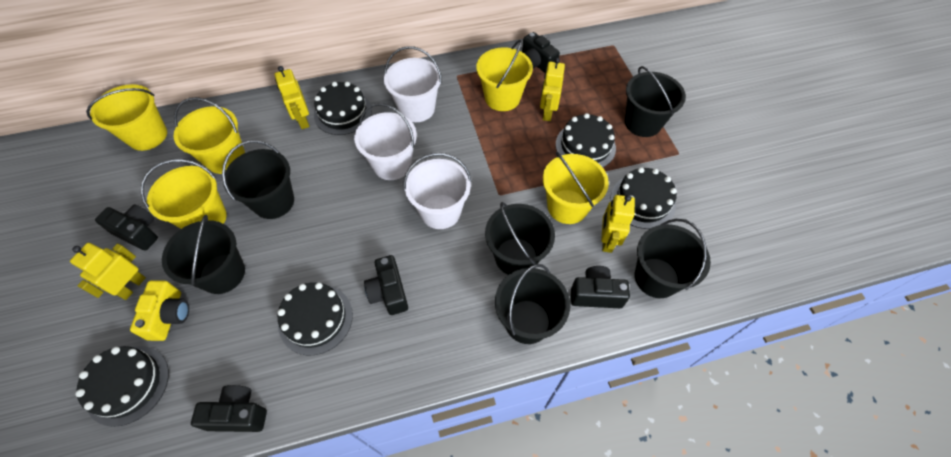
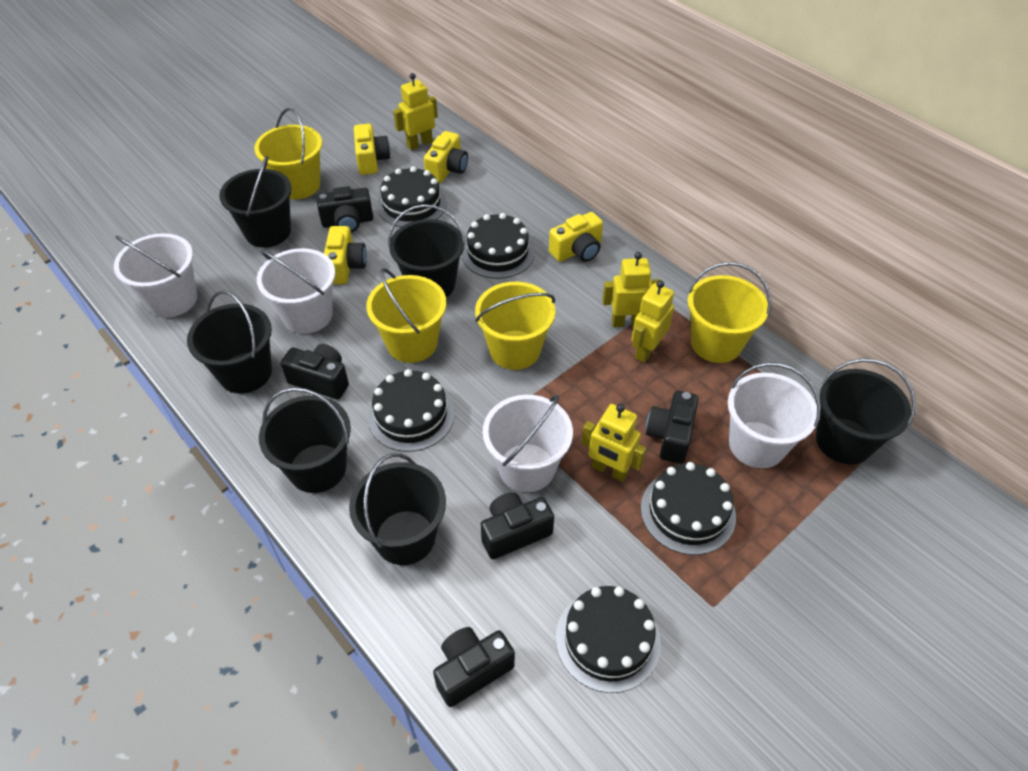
white bucket: 3 -> 4
yellow bucket: 5 -> 4
yellow camera: 1 -> 4

